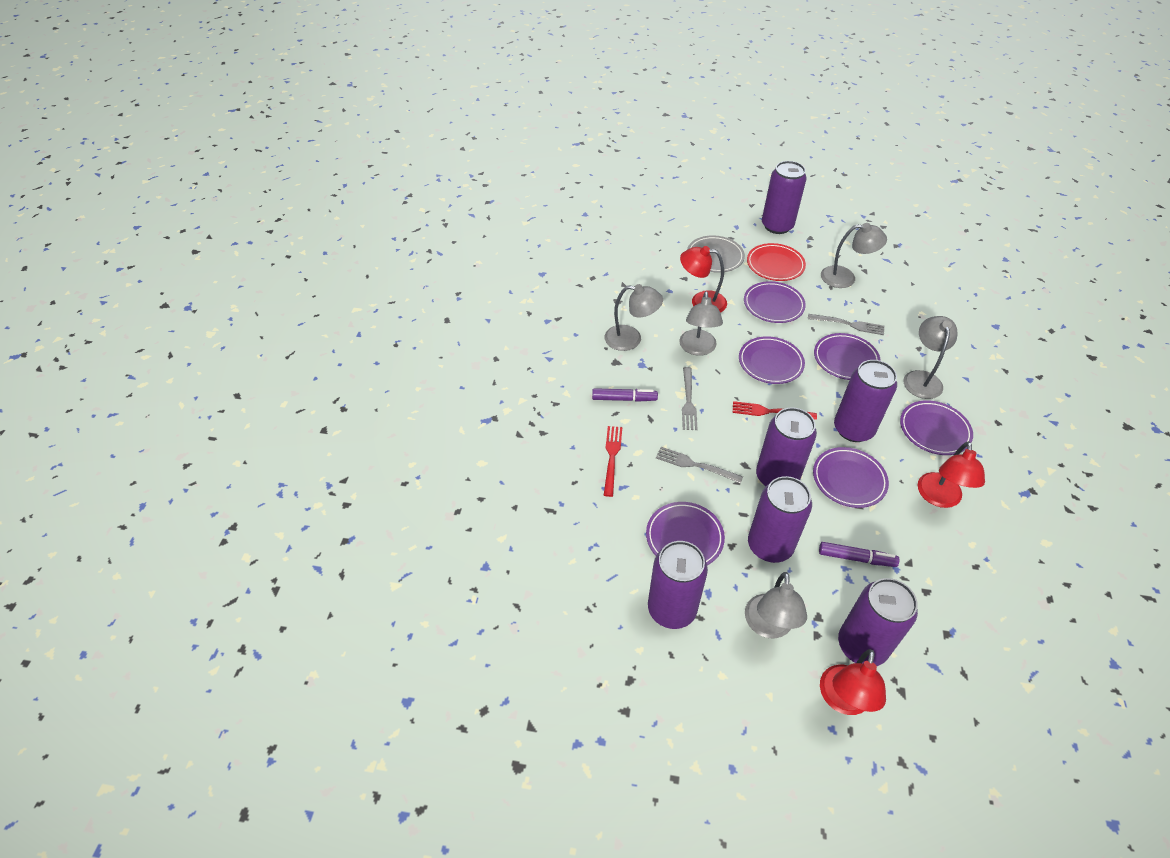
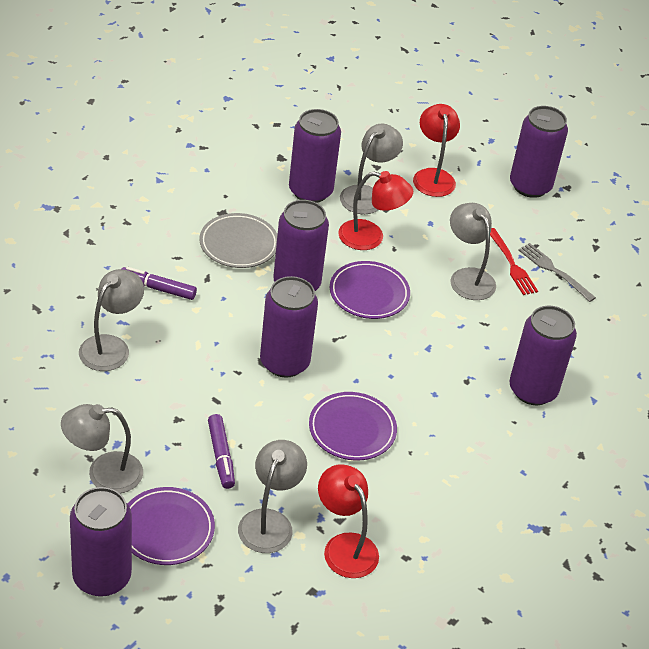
grey fork: 3 -> 1
purple plate: 6 -> 3
red fork: 2 -> 1
red plate: 1 -> 0

